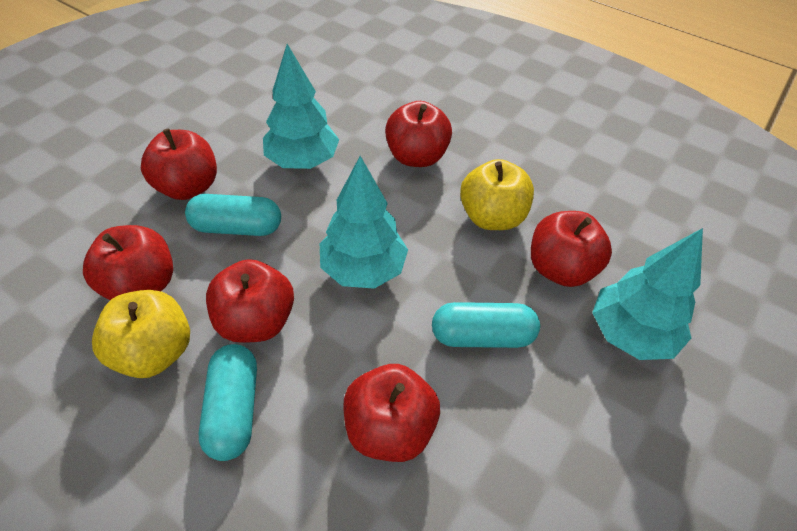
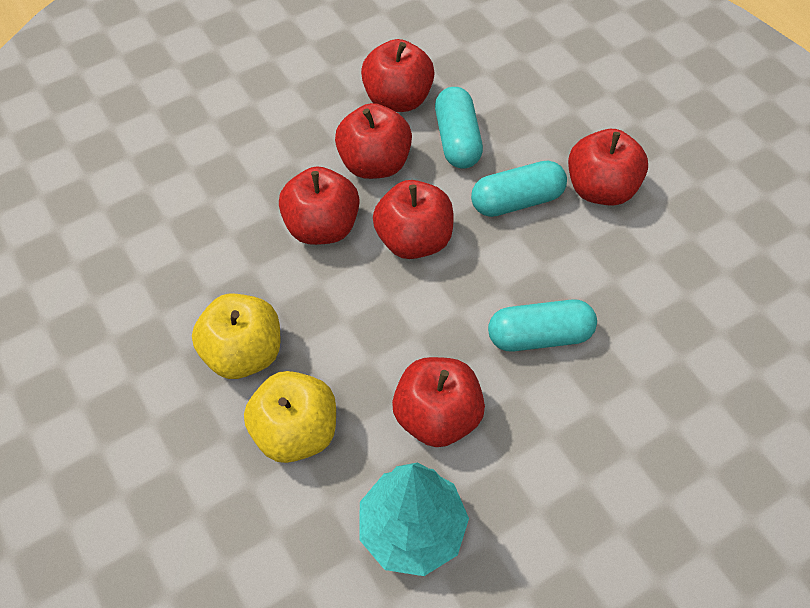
turquoise tree: 3 -> 1

